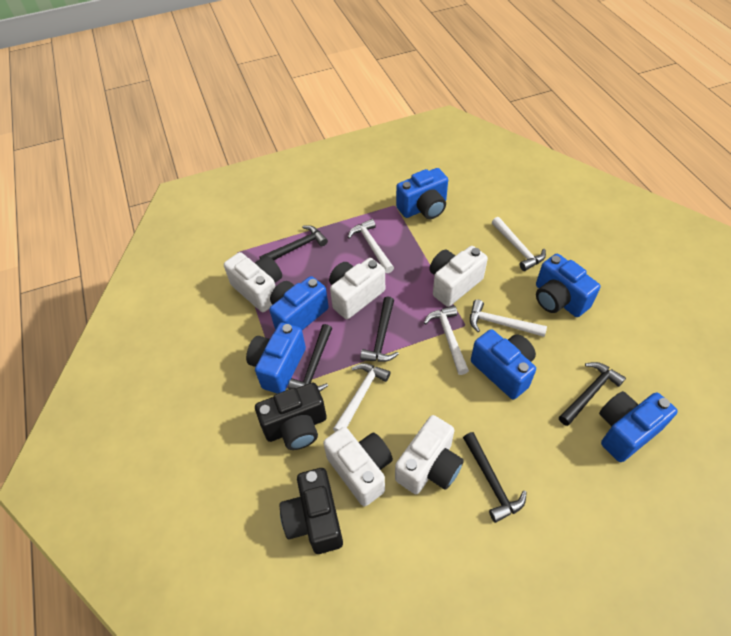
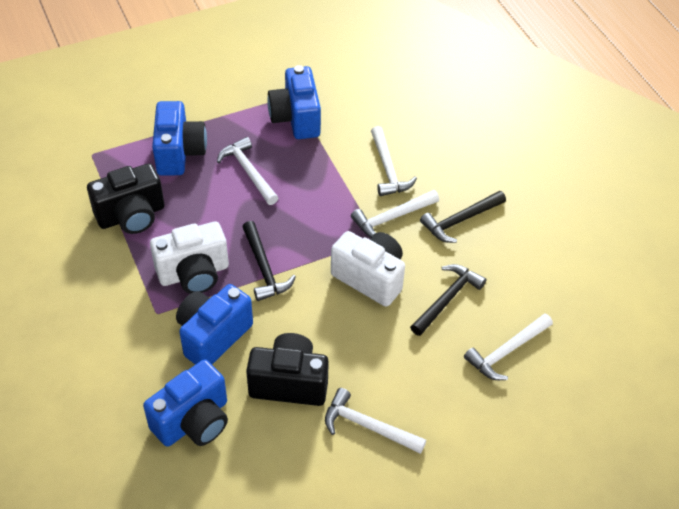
black hammer: 5 -> 3
blue camera: 6 -> 4
white camera: 5 -> 2

